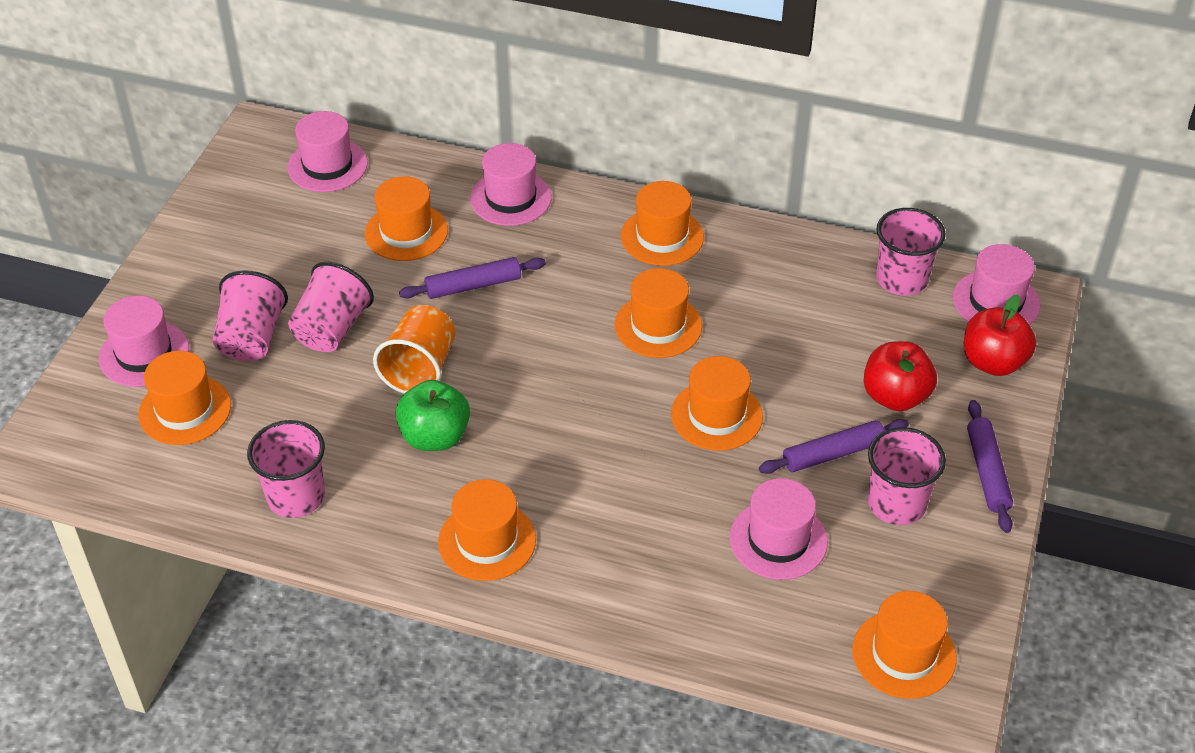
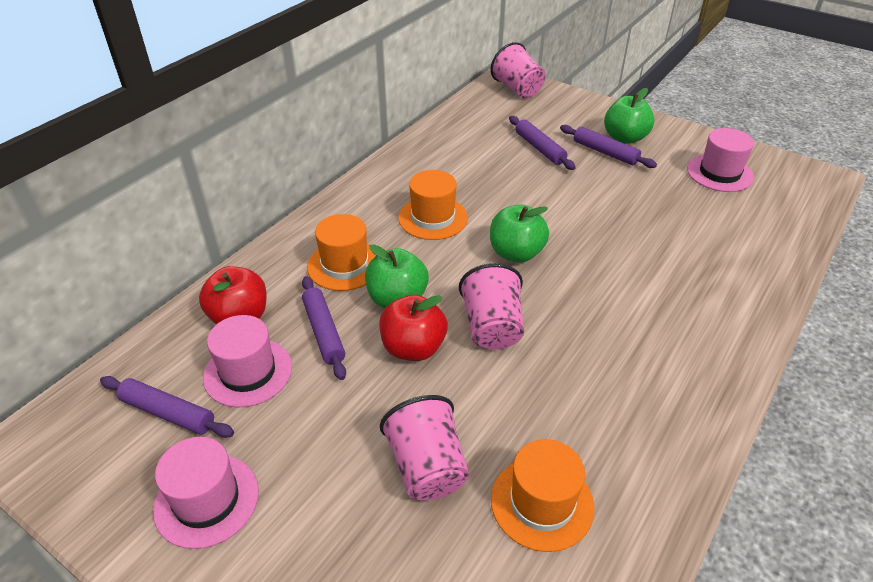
green apple: 1 -> 3
orange cup: 1 -> 0
orange hat: 7 -> 3
pink cup: 5 -> 3
pink hat: 5 -> 3
purple rolling pin: 3 -> 4

